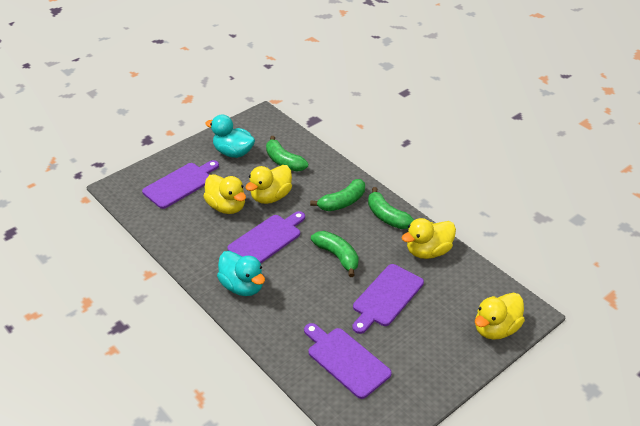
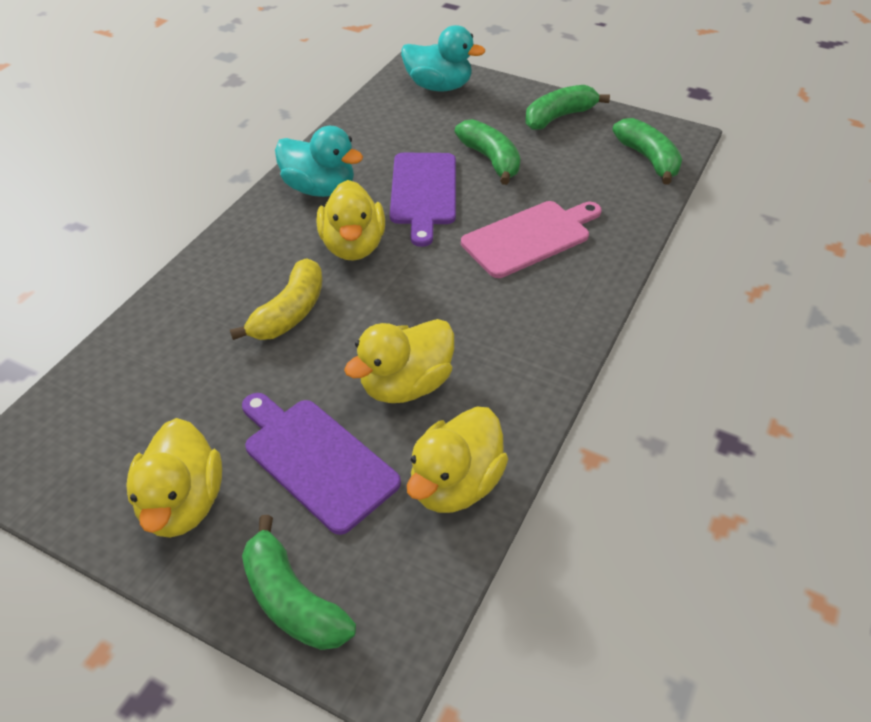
pink cutting board: 0 -> 1
purple cutting board: 4 -> 2
yellow banana: 0 -> 1

